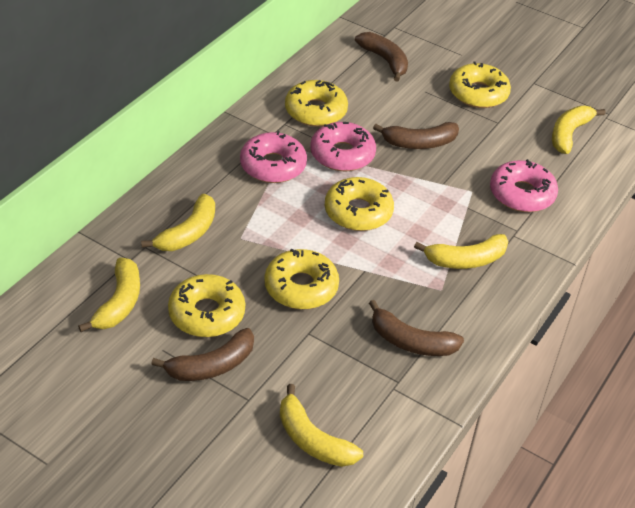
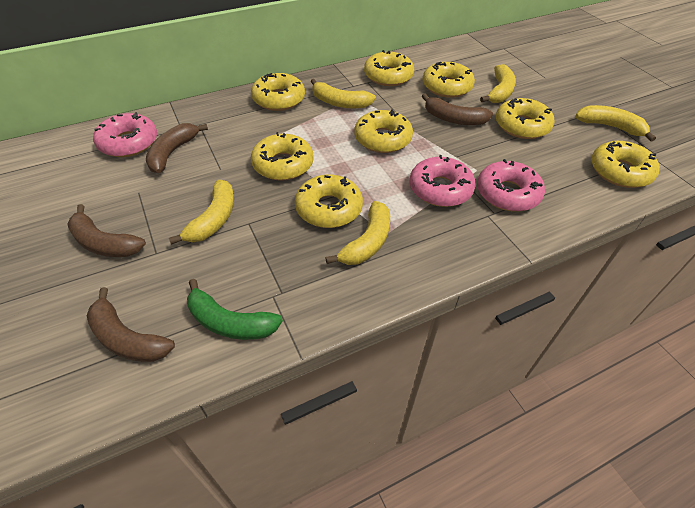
green banana: 0 -> 1
yellow donut: 5 -> 8

